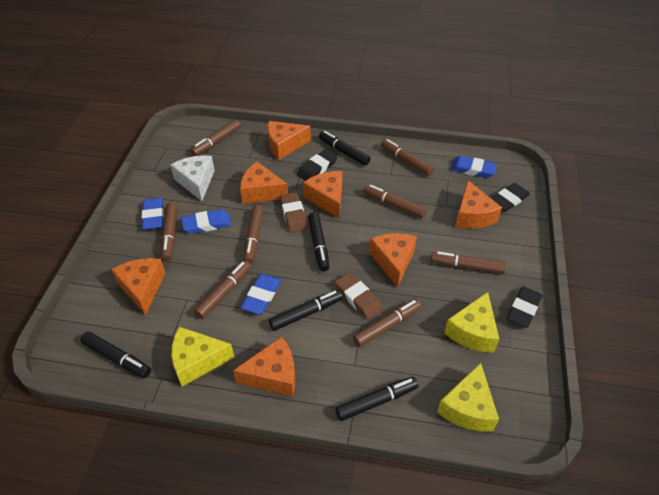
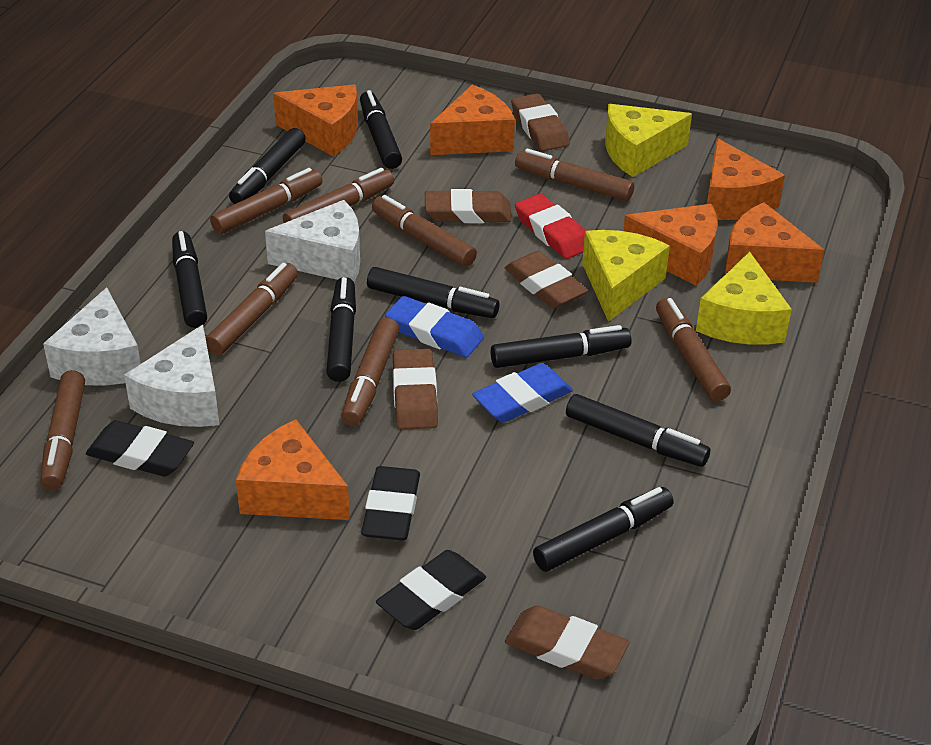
black marker: 5 -> 8
blue eraser: 4 -> 2
brown eraser: 2 -> 5
orange cheese: 7 -> 6
red eraser: 0 -> 1
white cheese: 1 -> 3

